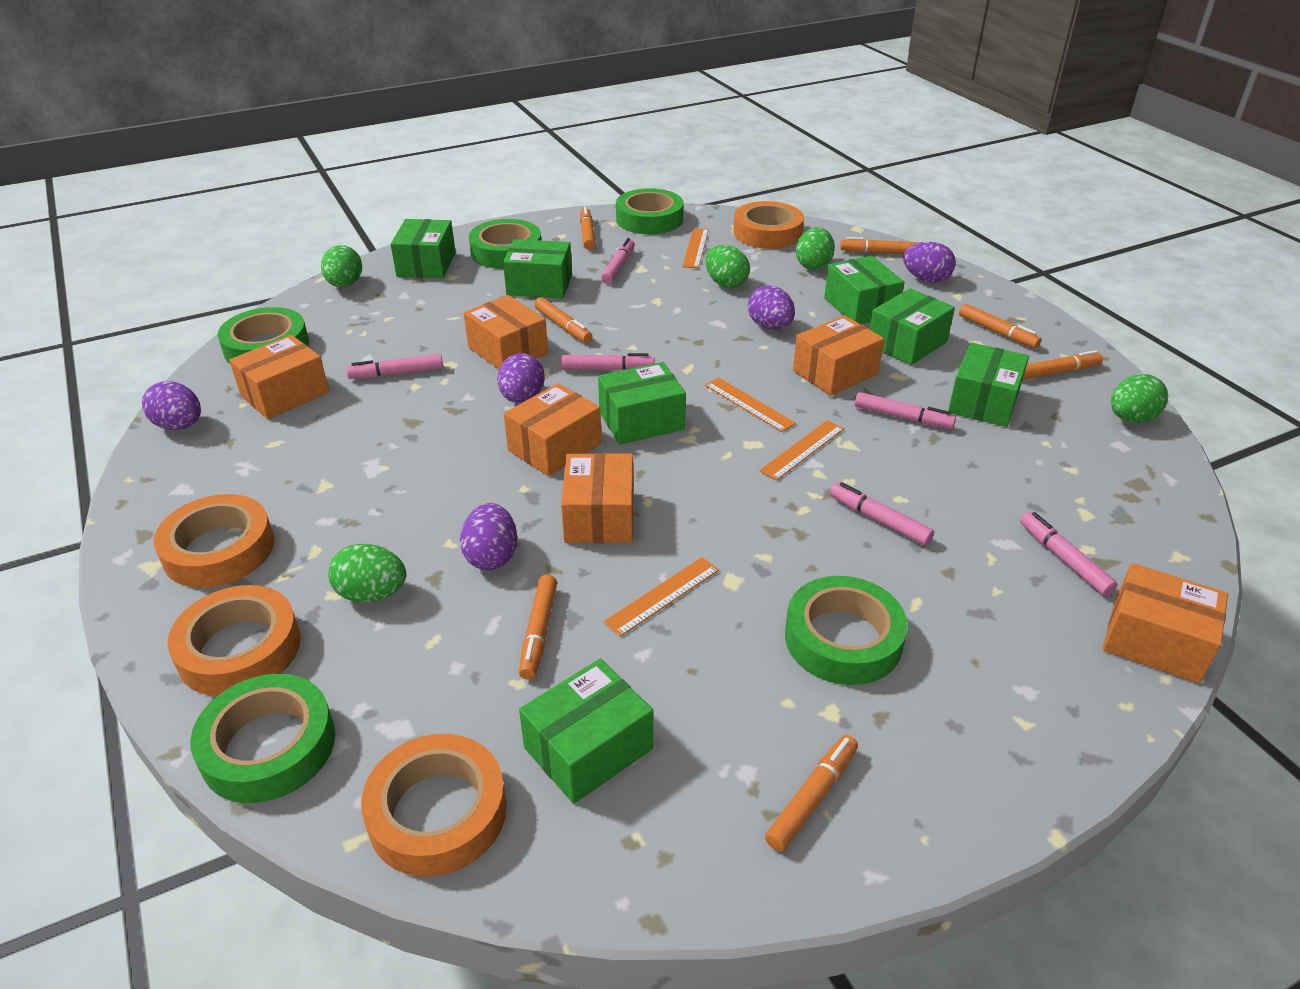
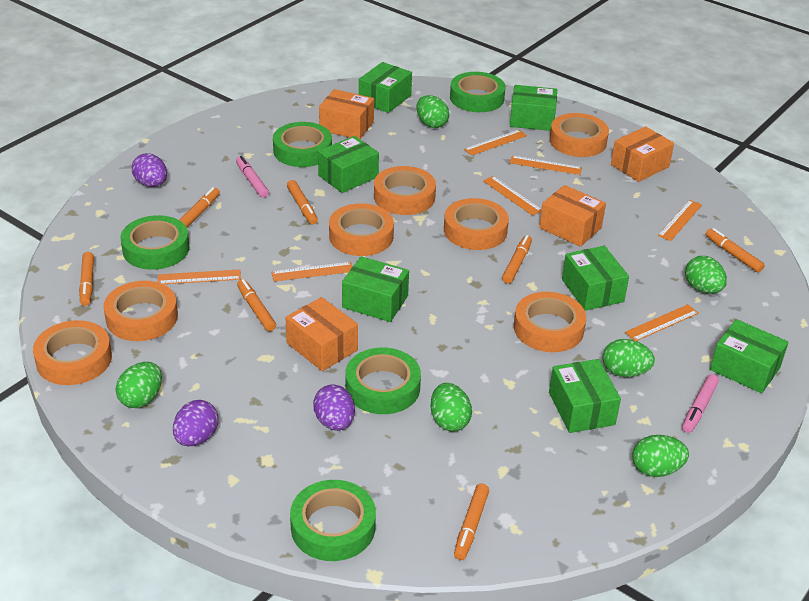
green egg: 5 -> 6
orange box: 6 -> 4
orange ruler: 4 -> 7
orange tape: 4 -> 7
pink marker: 6 -> 2
purple egg: 5 -> 3

